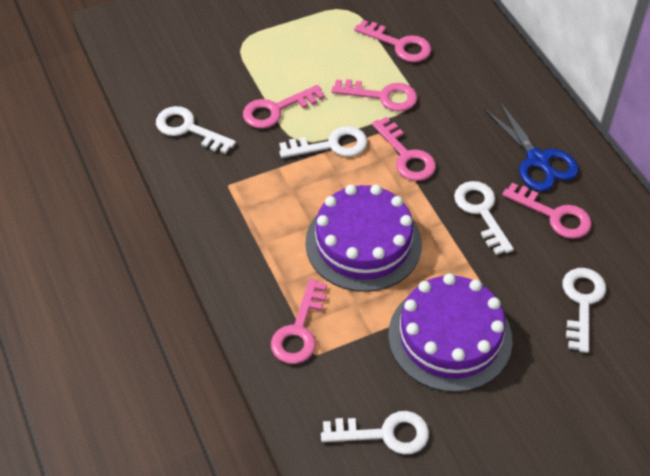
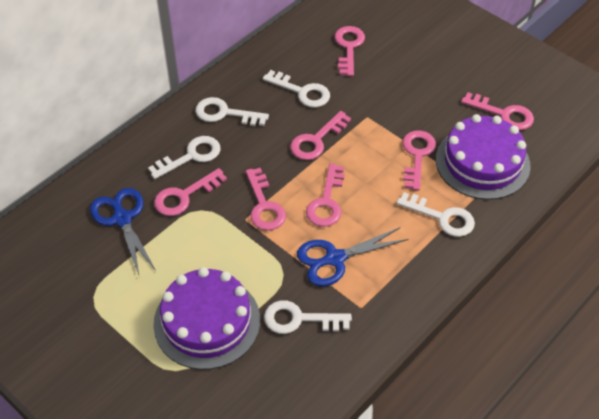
blue scissors: 1 -> 2
pink key: 6 -> 7

